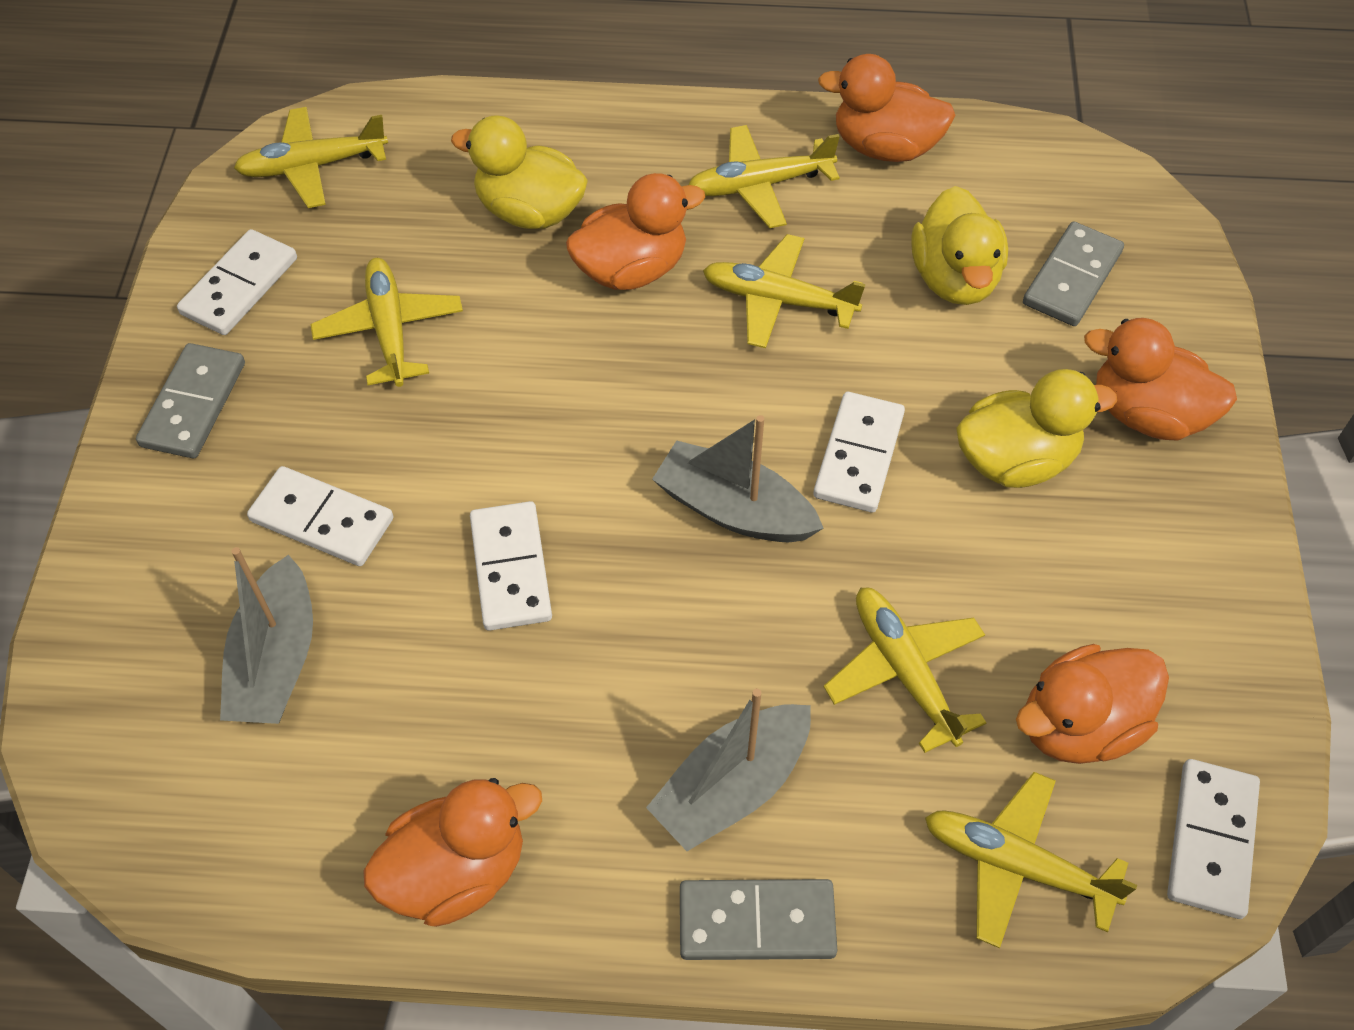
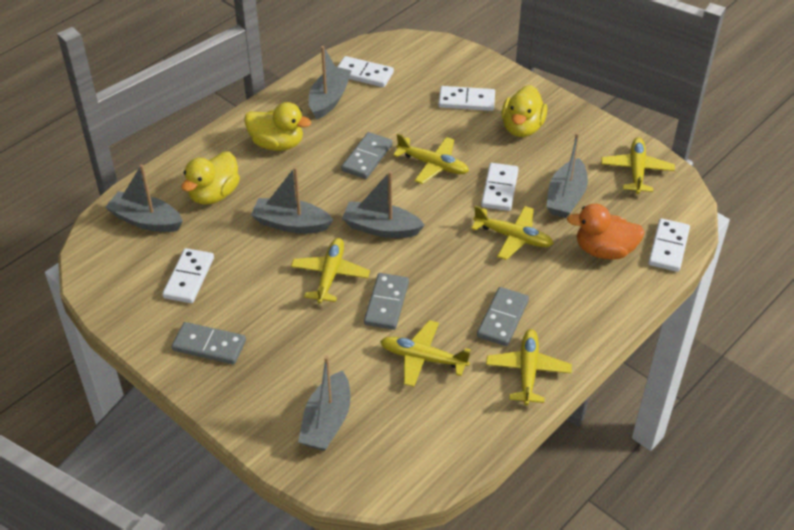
grey boat: 3 -> 6
grey domino: 3 -> 4
orange duck: 5 -> 1

